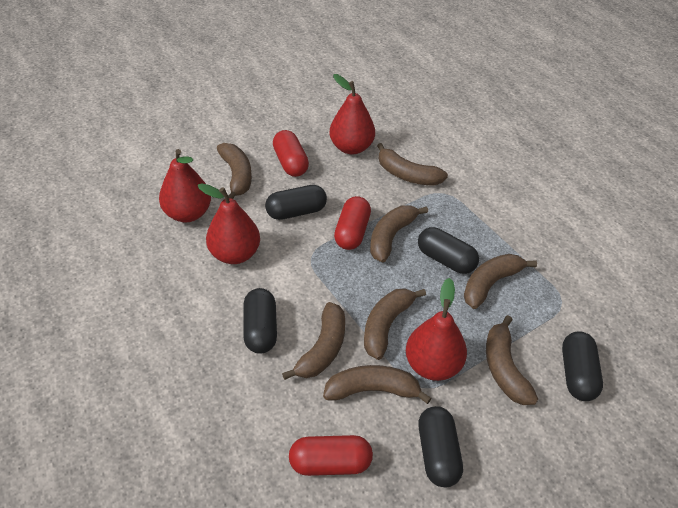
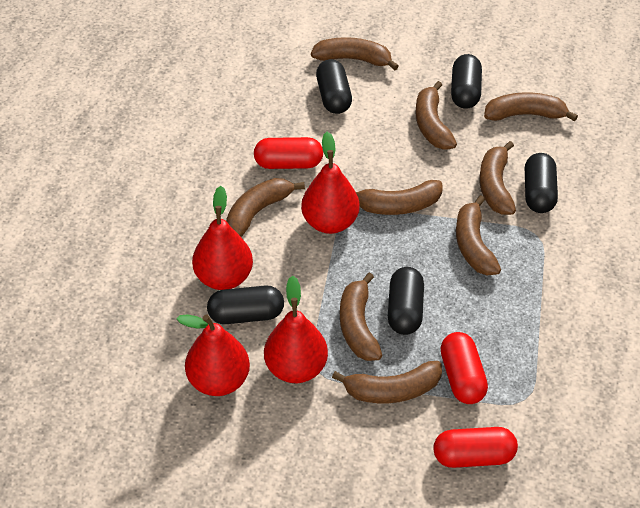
brown banana: 8 -> 9

